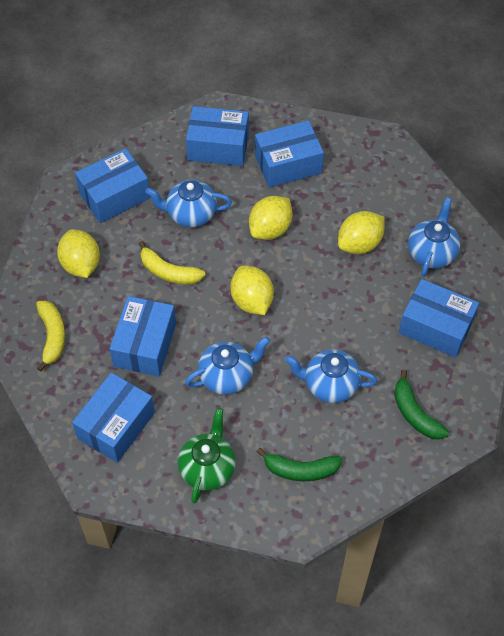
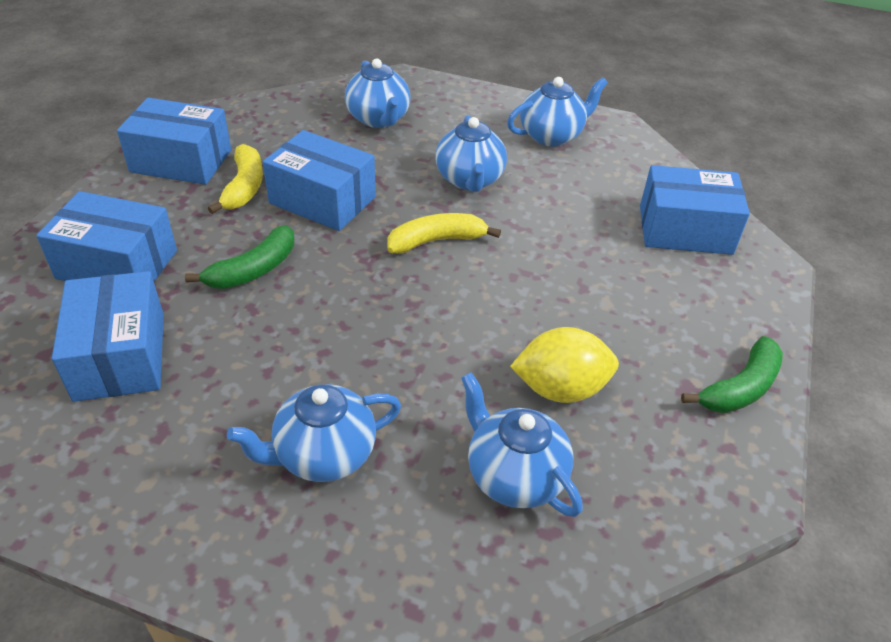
blue box: 6 -> 5
blue teapot: 4 -> 5
green teapot: 1 -> 0
yellow lemon: 4 -> 1

